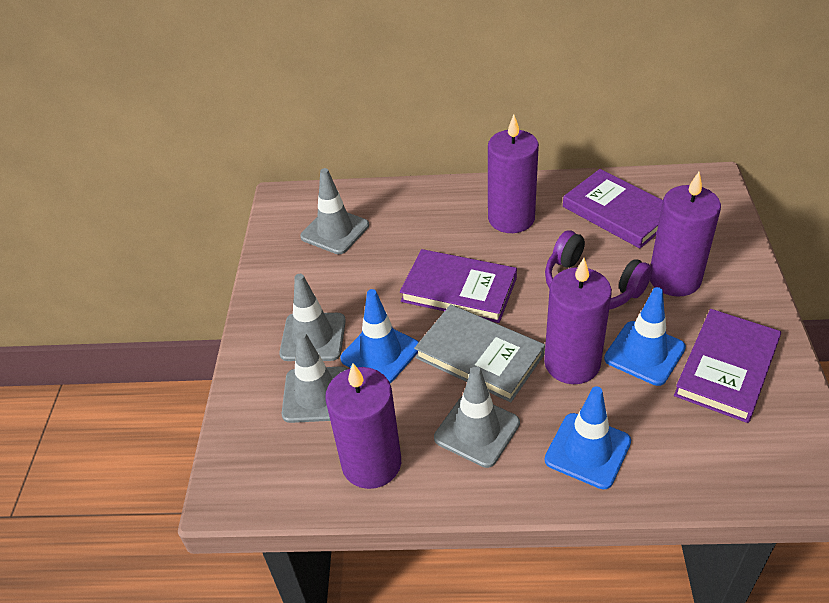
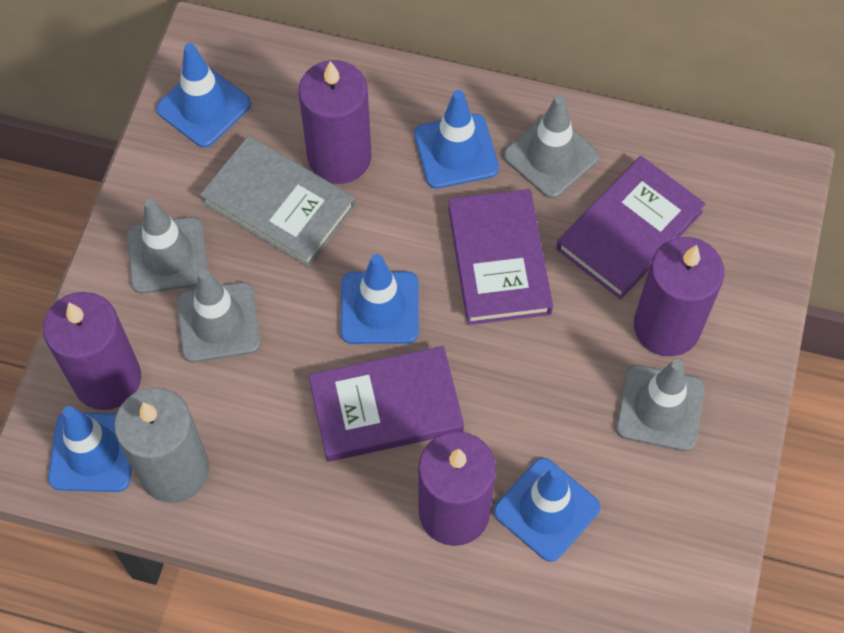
blue traffic cone: 3 -> 5
grey candle: 0 -> 1
purple headphones: 1 -> 0

